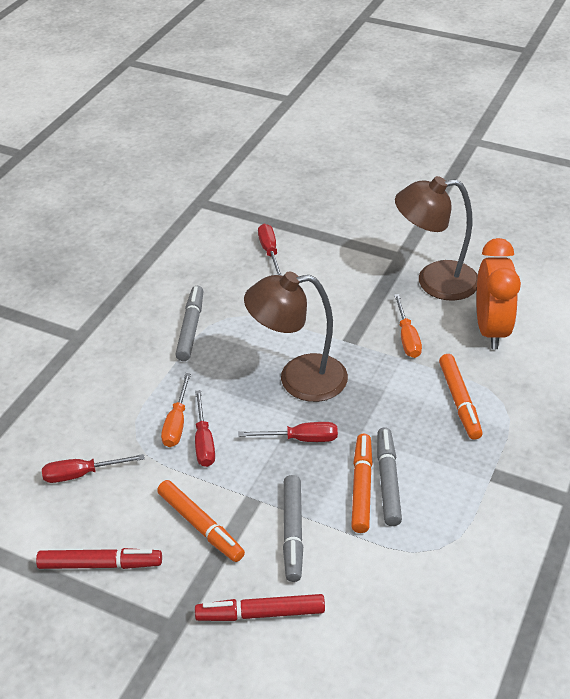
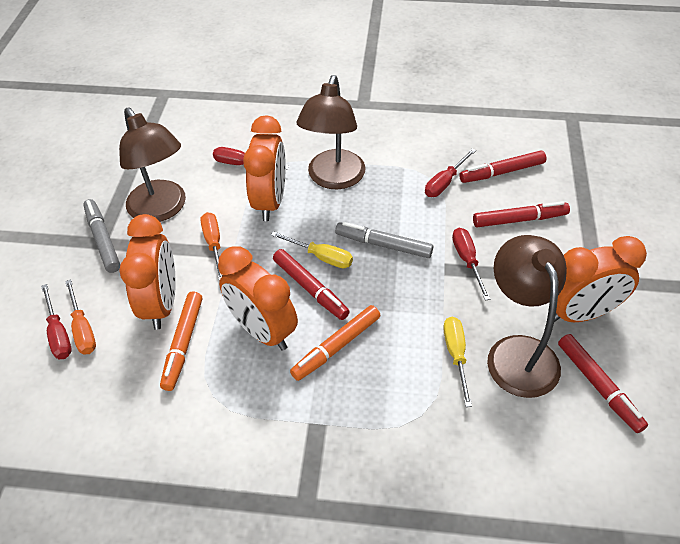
brown lamp: 2 -> 3
grey marker: 3 -> 2
orange clock: 1 -> 4
orange marker: 3 -> 2
red marker: 2 -> 4
yellow screwdriver: 0 -> 2

